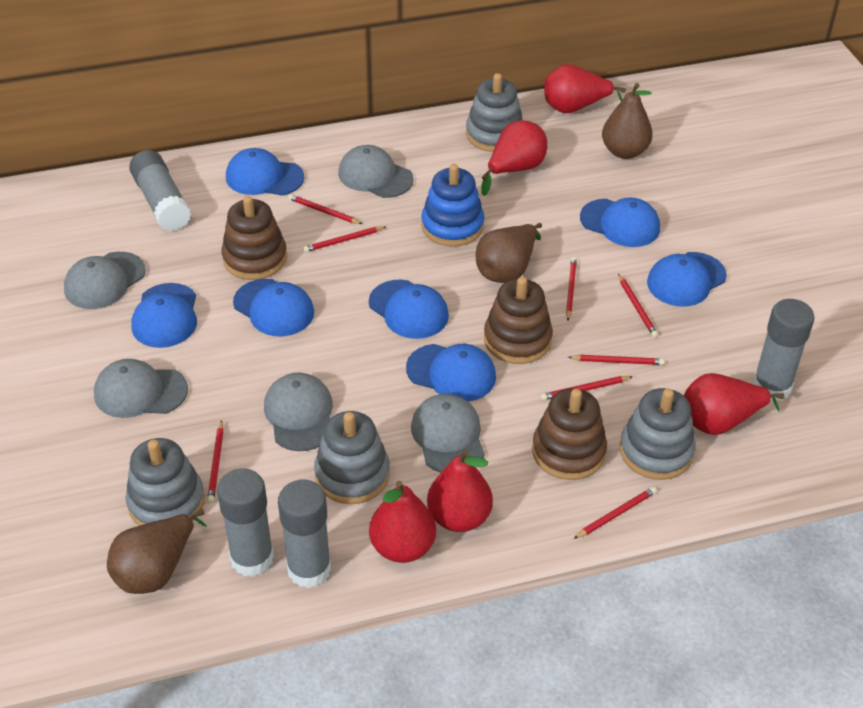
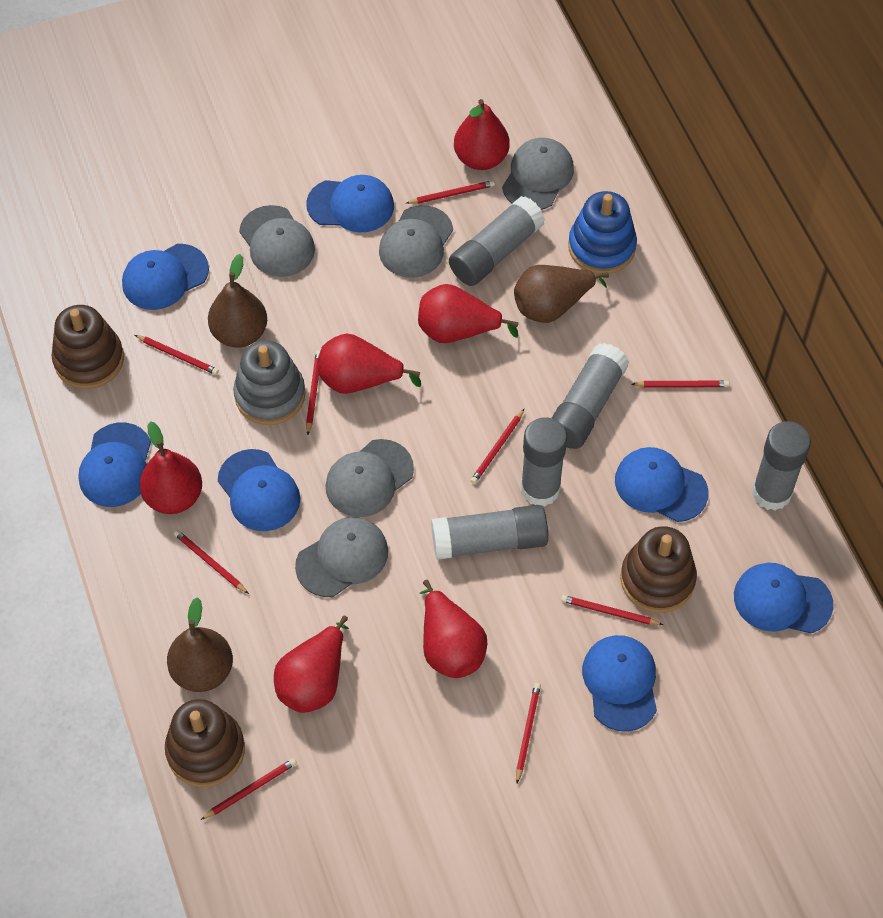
grey glue stick: 4 -> 5
grey stacking toy: 4 -> 1
red pear: 5 -> 6
red pencil: 8 -> 9

